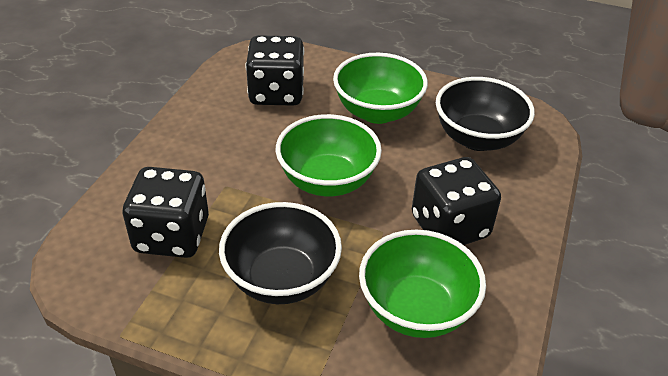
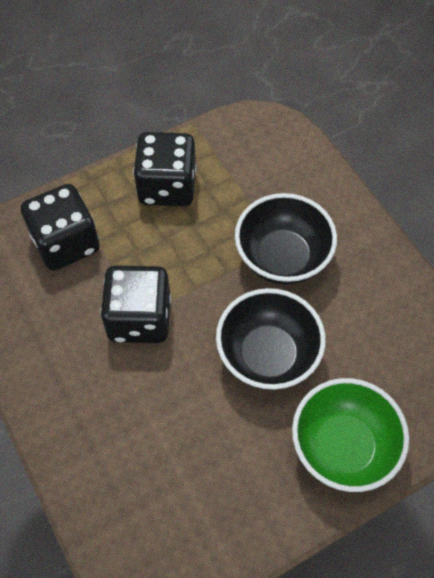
green bowl: 3 -> 1

